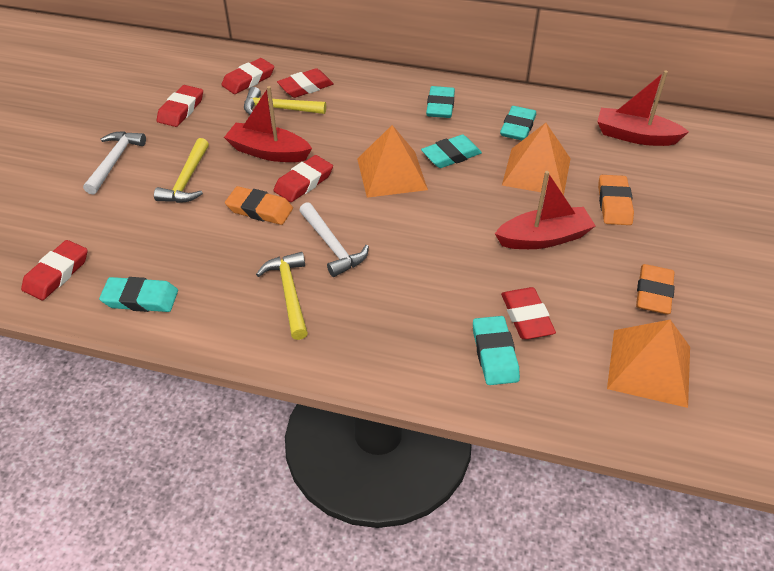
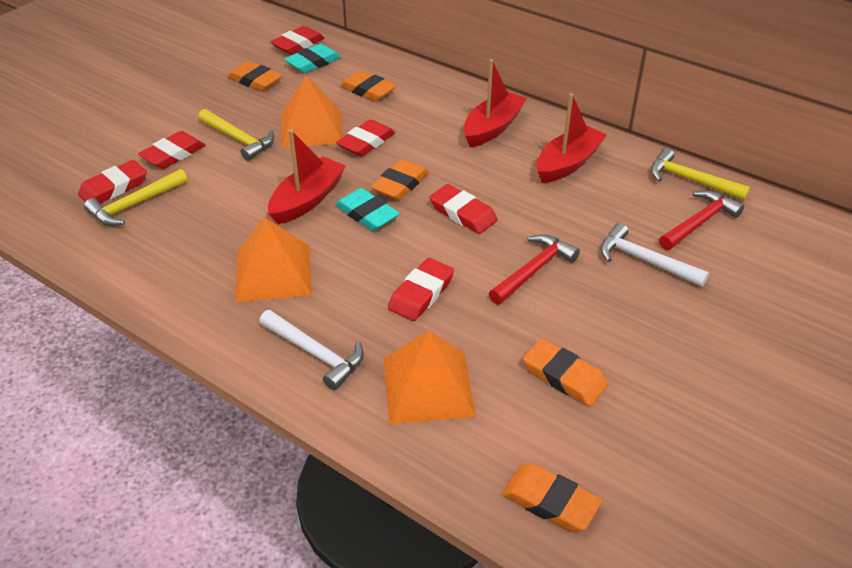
orange eraser: 3 -> 5
red hammer: 0 -> 2
turquoise eraser: 5 -> 2

